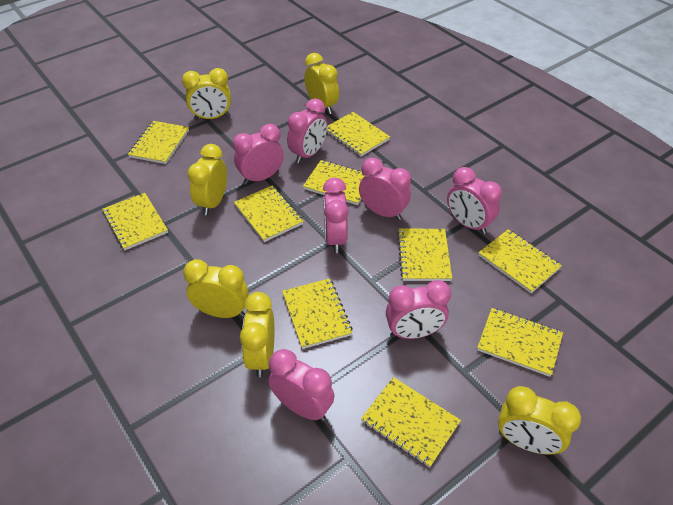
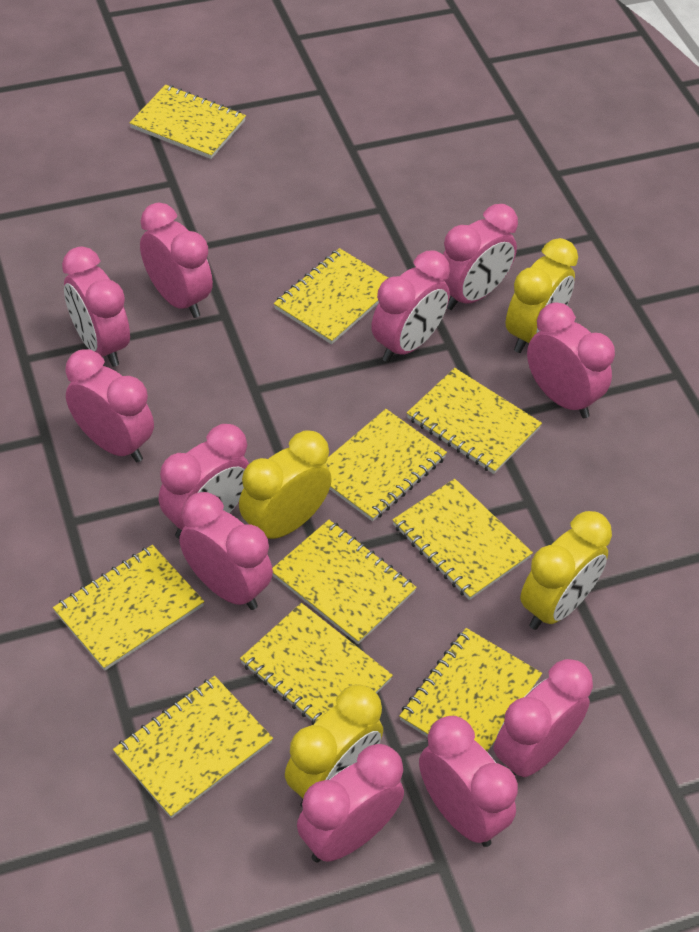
pink clock: 7 -> 11
yellow clock: 6 -> 4

